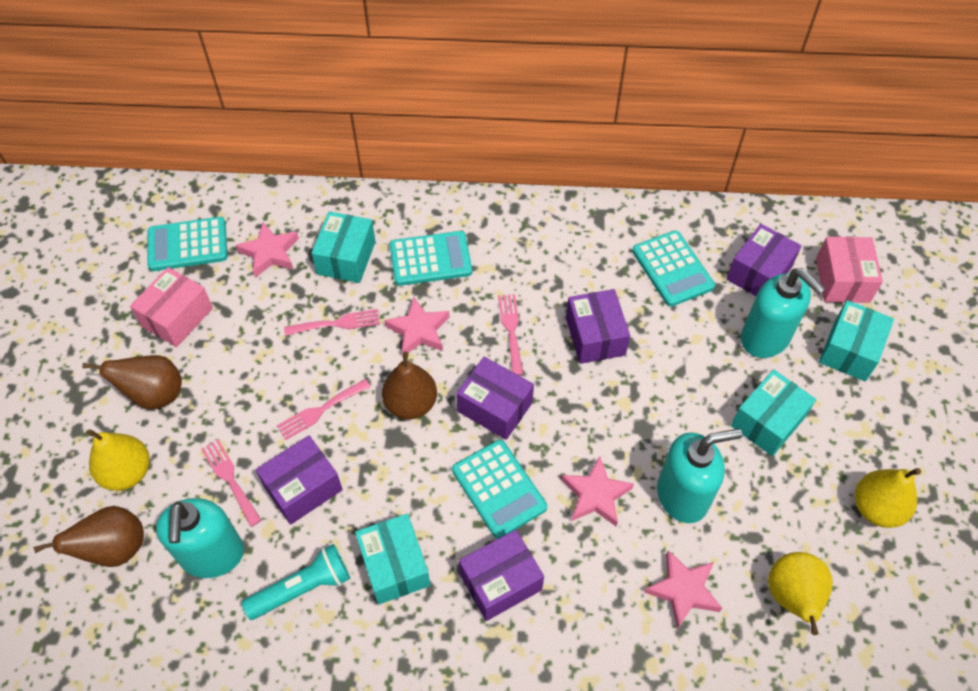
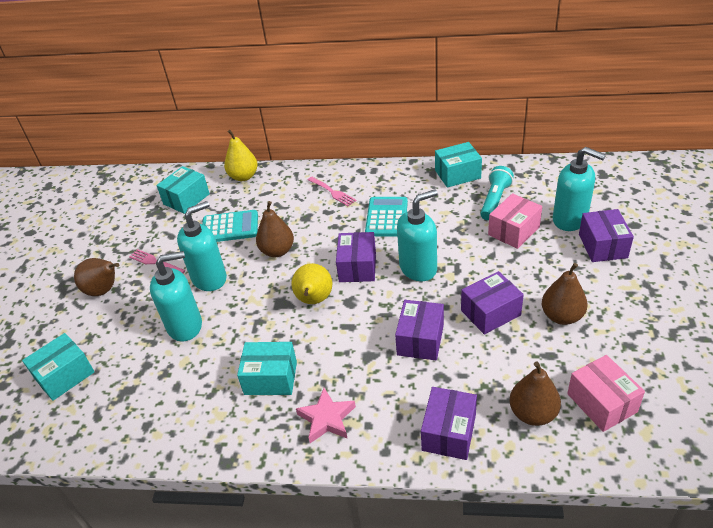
brown pear: 3 -> 4
pink fork: 4 -> 2
pink star: 4 -> 1
turquoise calculator: 4 -> 2
turquoise soap dispenser: 3 -> 4
yellow pear: 3 -> 2

